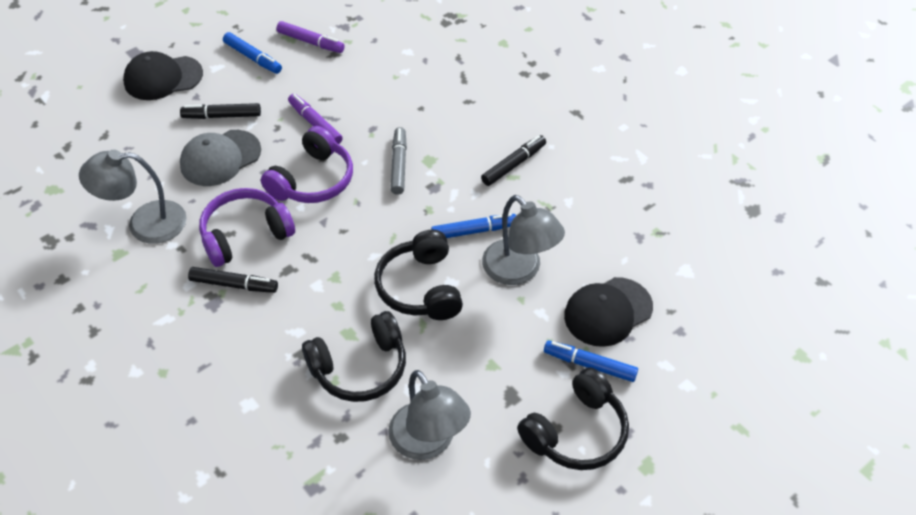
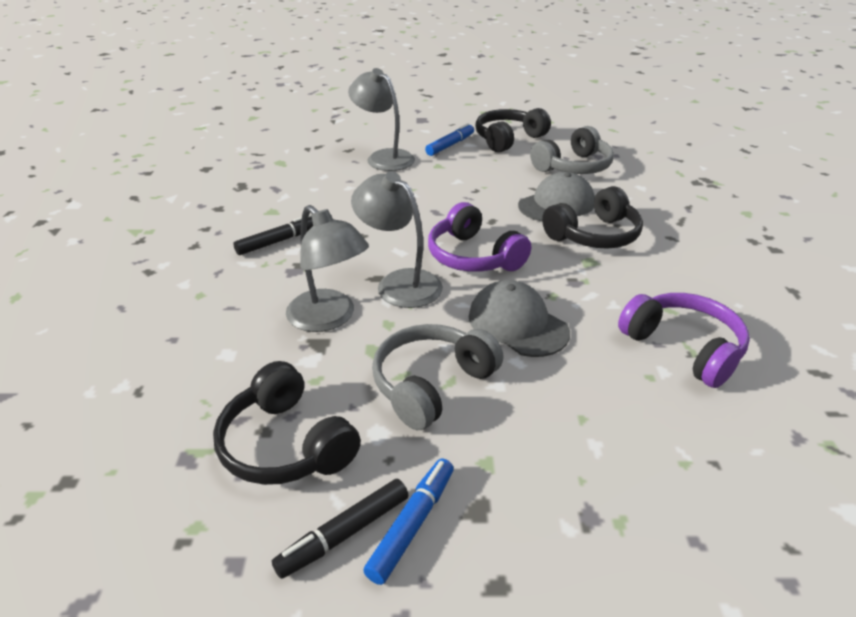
black cap: 2 -> 0
black marker: 3 -> 2
blue marker: 3 -> 2
grey cap: 1 -> 2
grey headphones: 0 -> 2
grey marker: 1 -> 0
purple marker: 2 -> 0

